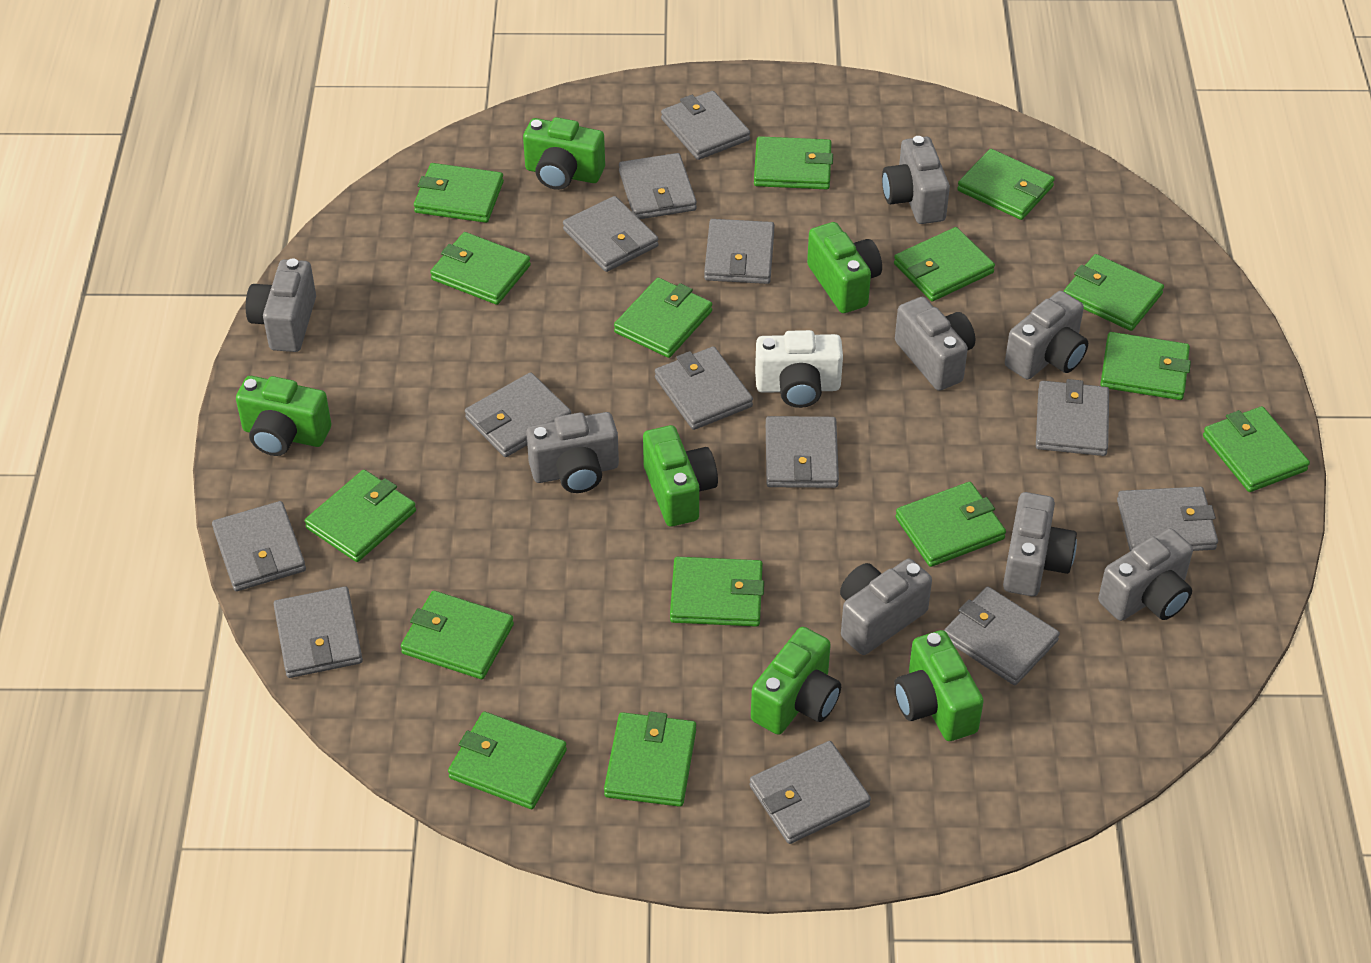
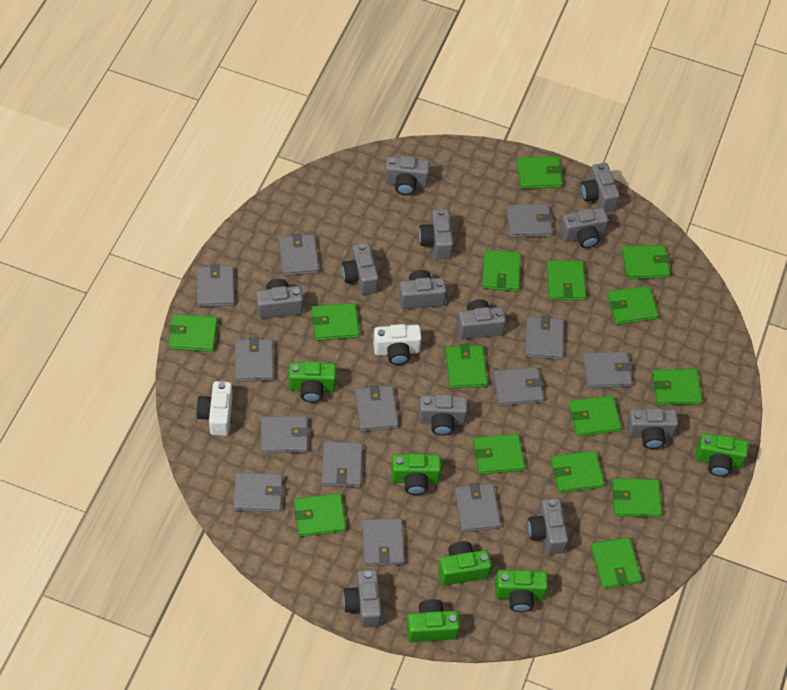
grey camera: 8 -> 12
white camera: 1 -> 2

